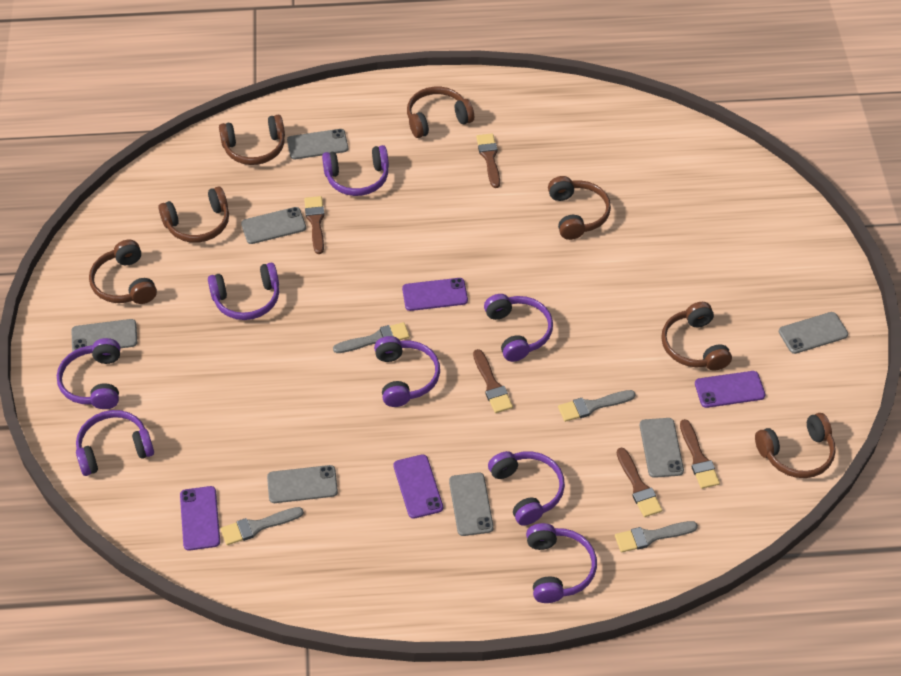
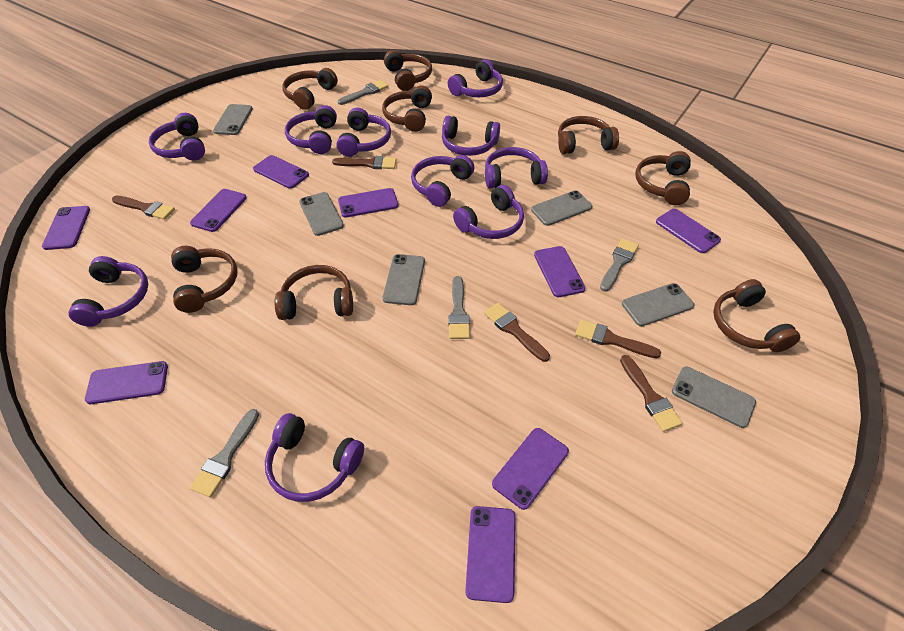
brown headphones: 7 -> 8
grey phone: 7 -> 6
purple headphones: 8 -> 10
purple phone: 4 -> 9

